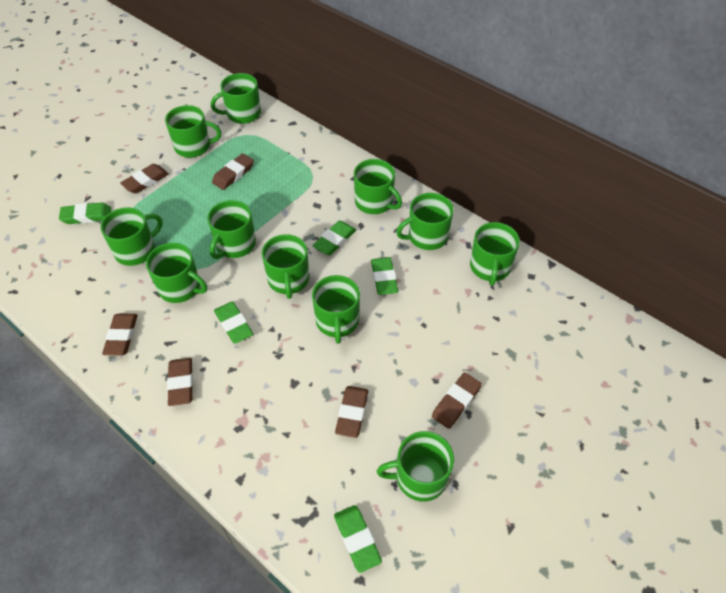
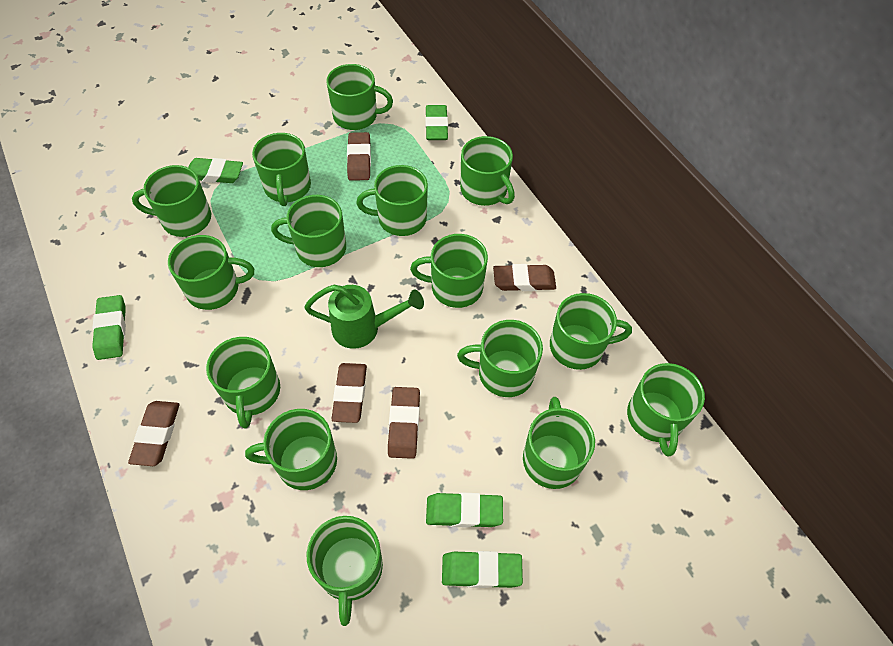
brown eraser: 6 -> 5
green mug: 11 -> 15
green watering can: 0 -> 1

